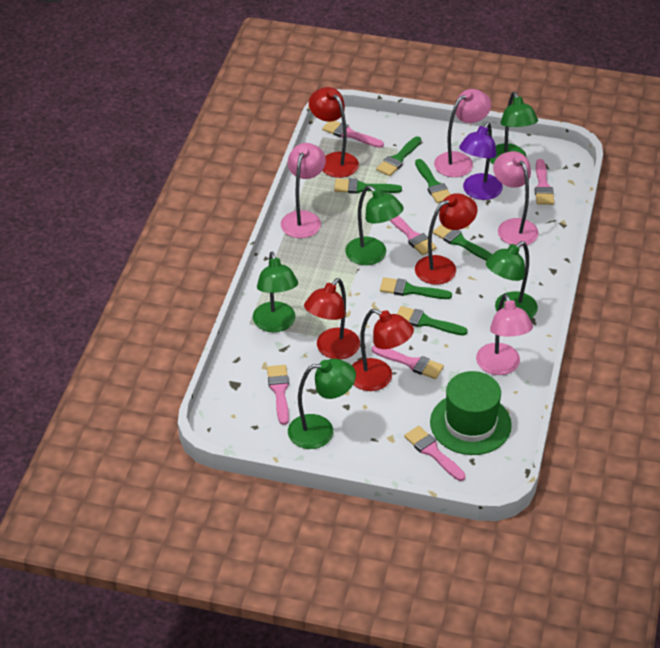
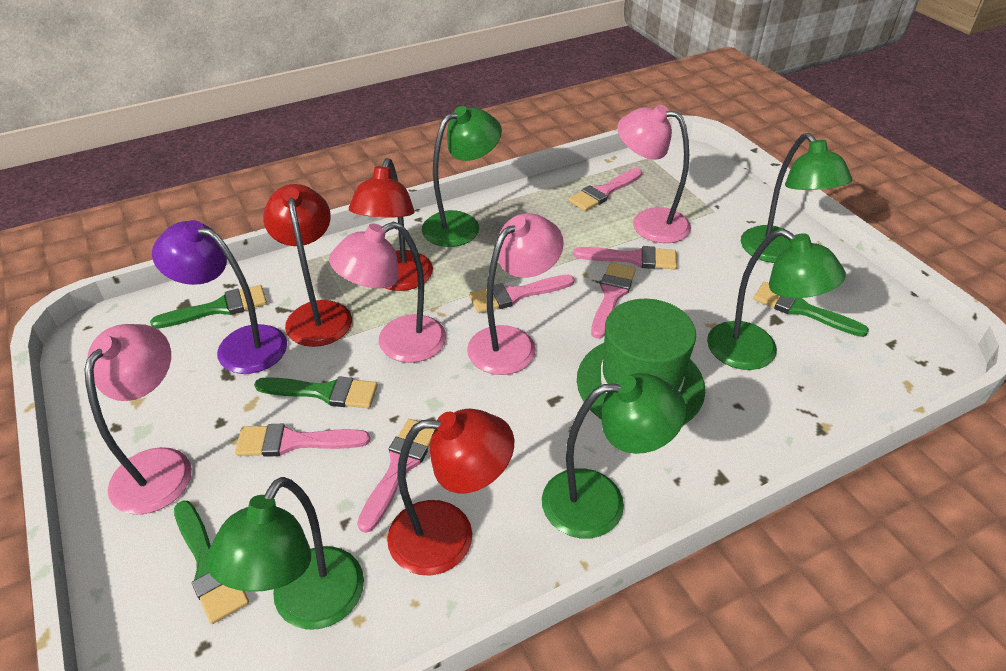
green brush: 6 -> 4
red lamp: 4 -> 3

